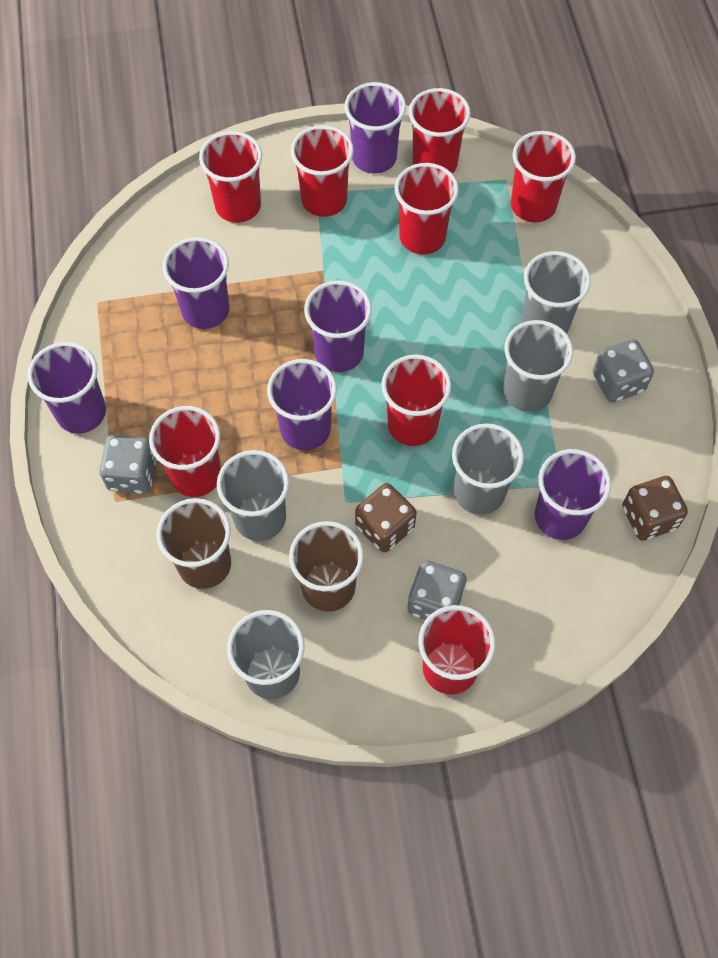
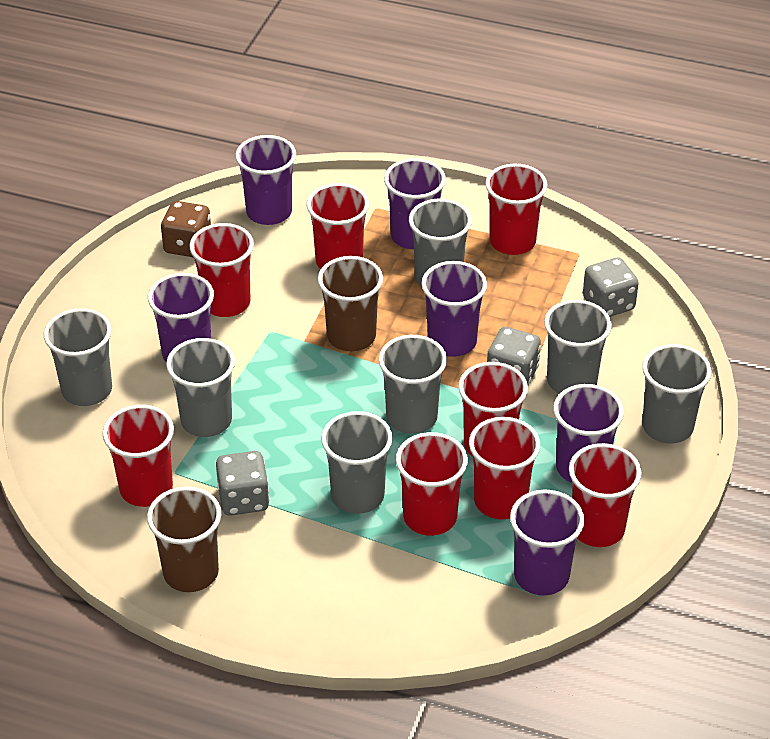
brown dice: 2 -> 1
grey cup: 5 -> 7

